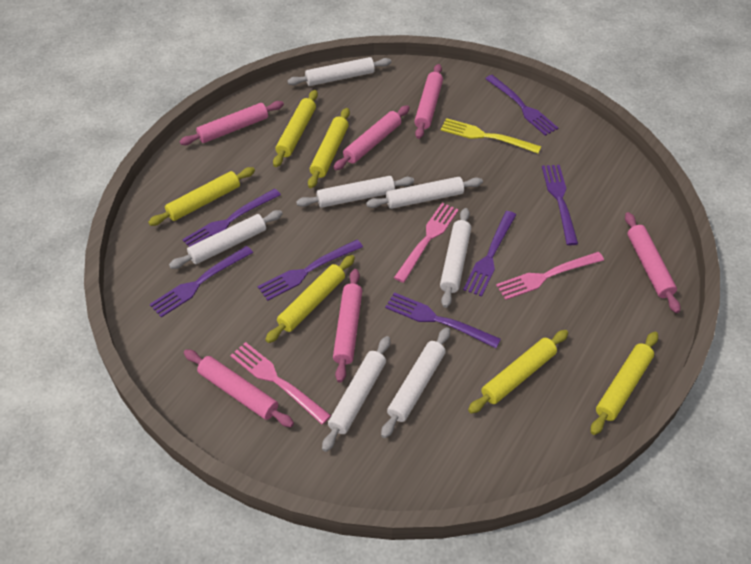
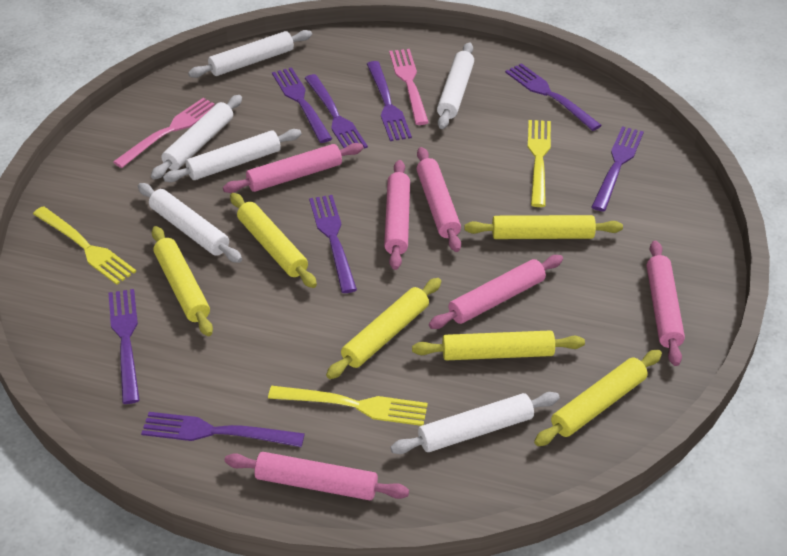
pink fork: 3 -> 2
purple fork: 7 -> 8
white rolling pin: 7 -> 6
yellow fork: 1 -> 3

